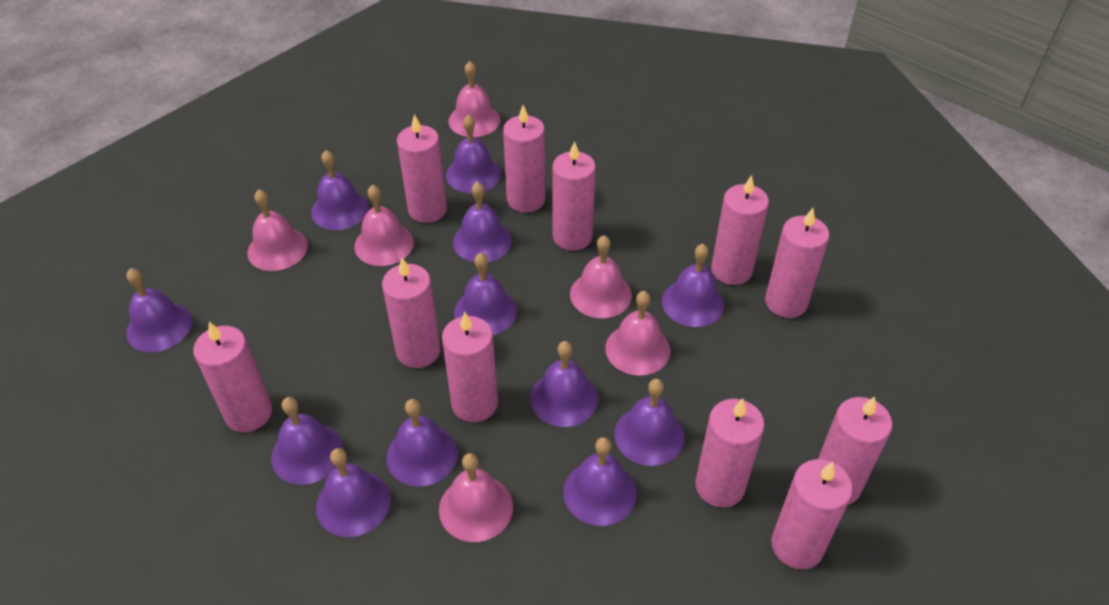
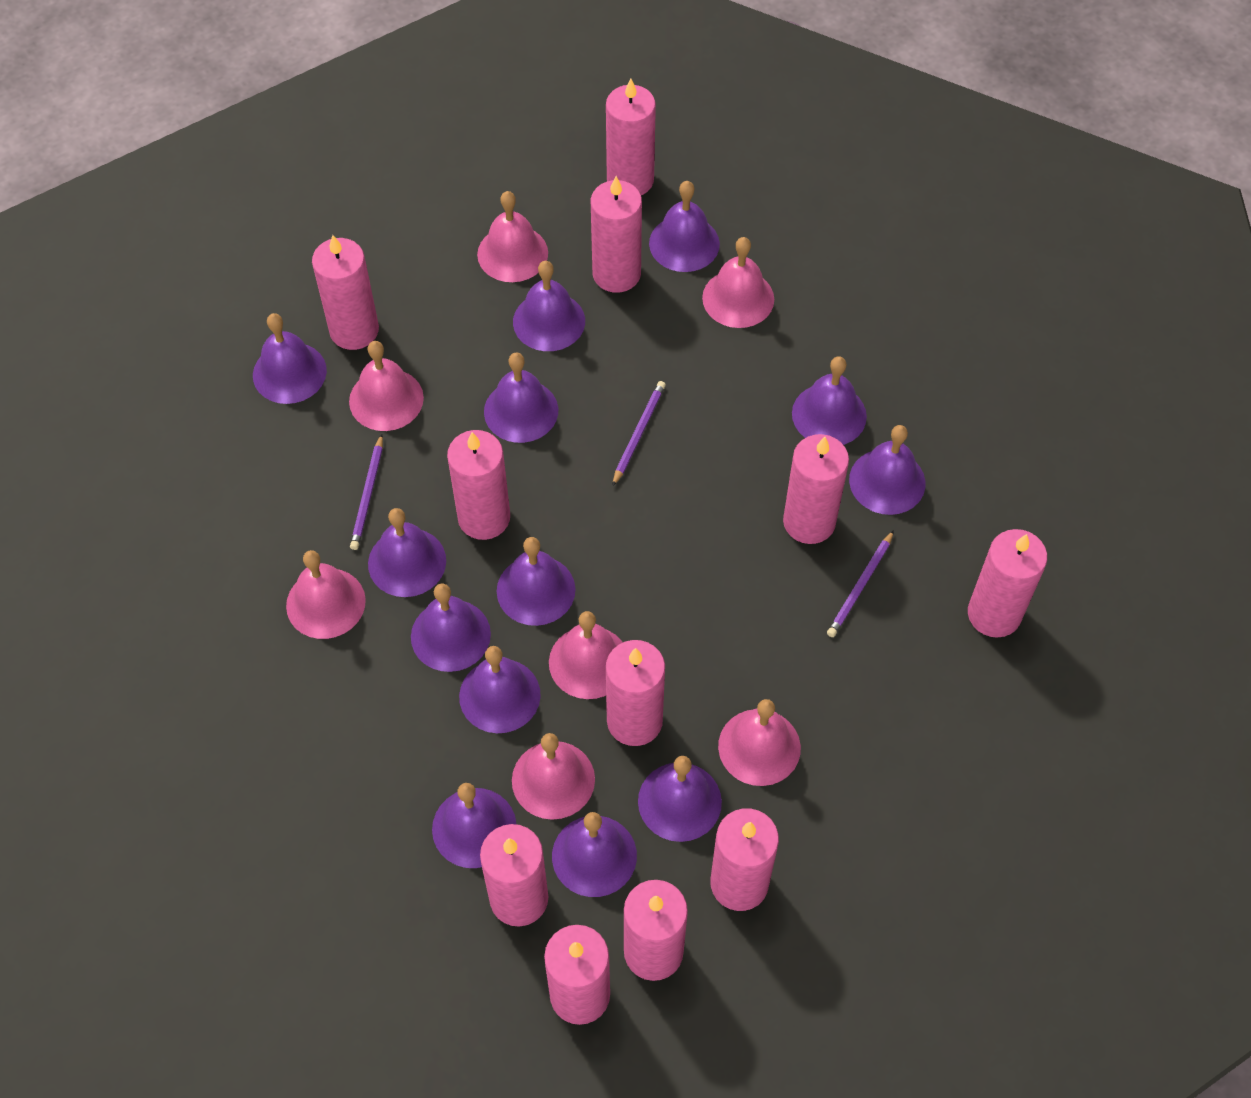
pink bell: 6 -> 7
purple bell: 12 -> 13
purple pencil: 0 -> 3

